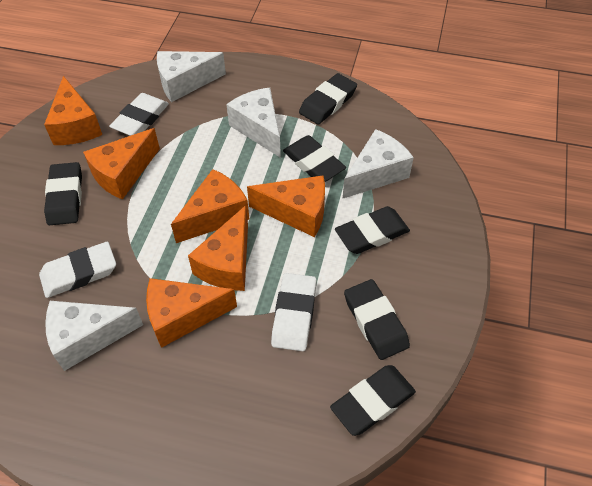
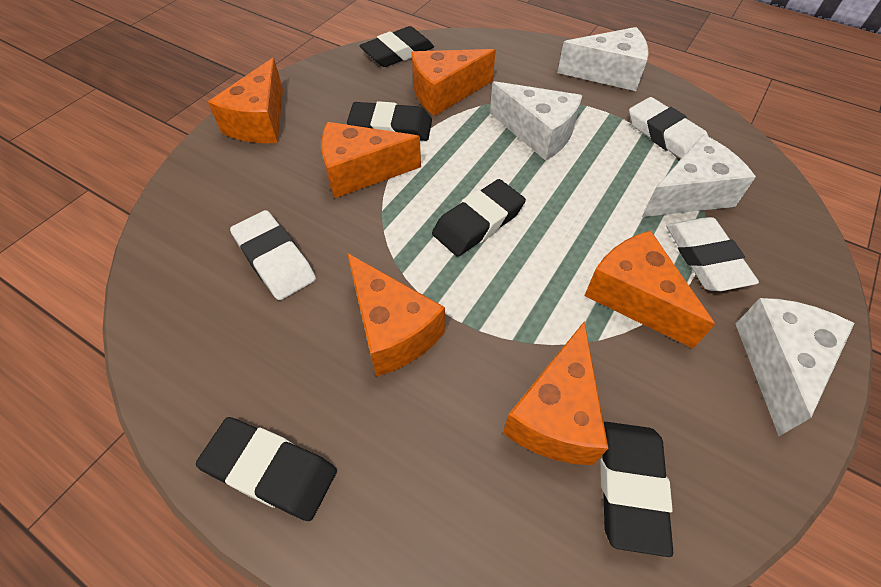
black eraser: 6 -> 5

